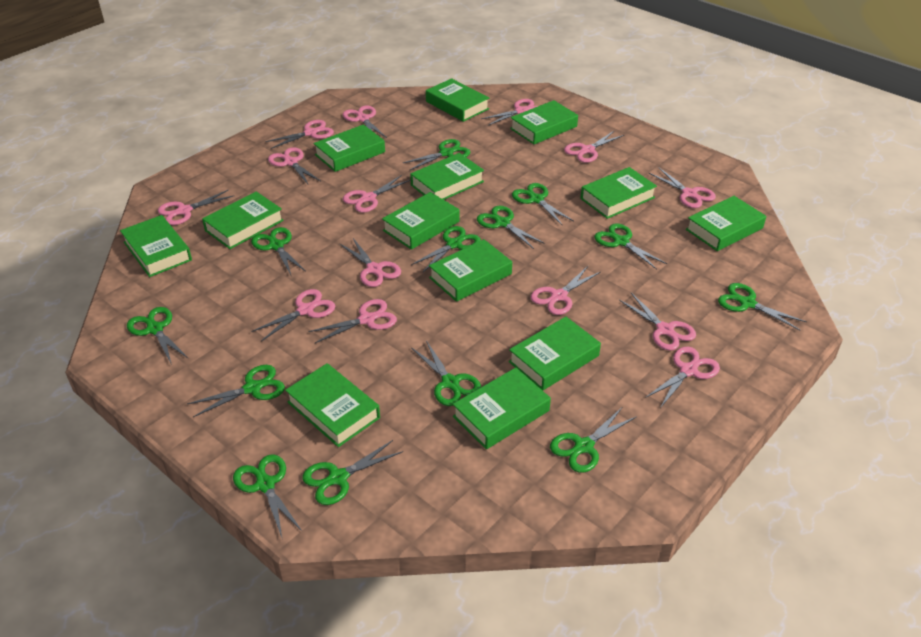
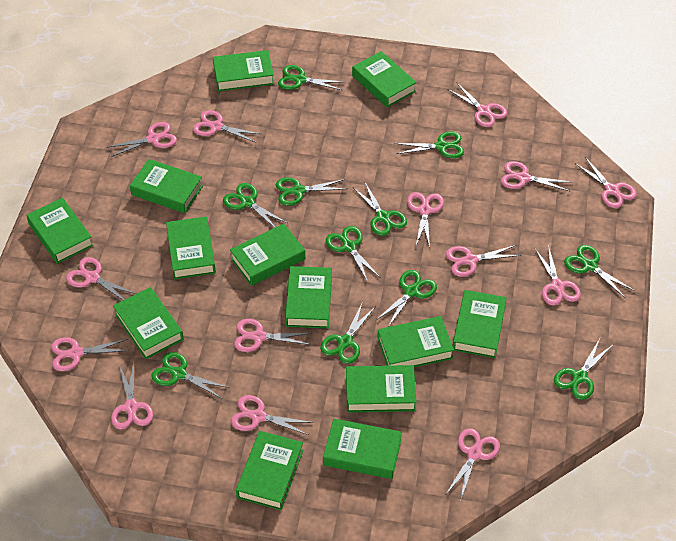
green scissors: 13 -> 11

